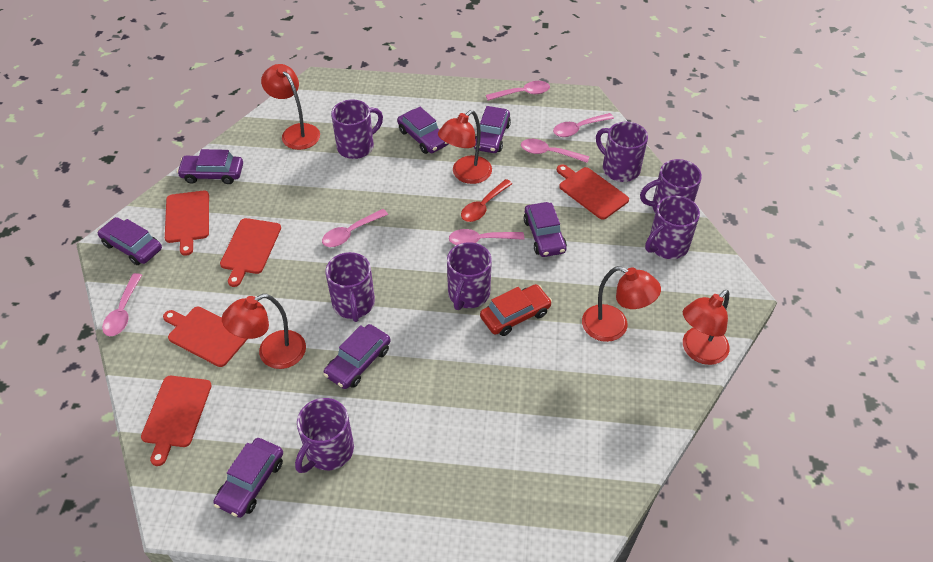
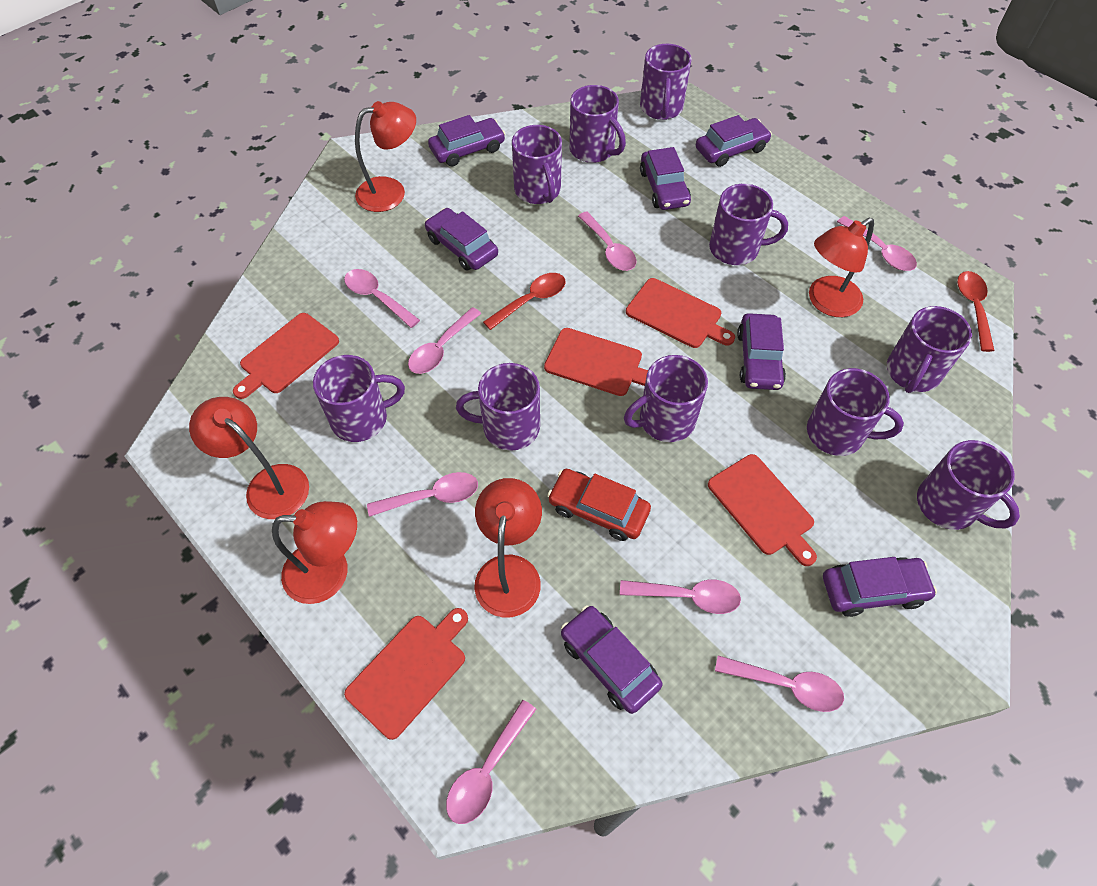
pink spoon: 6 -> 8
purple mug: 7 -> 10
red spoon: 1 -> 2

